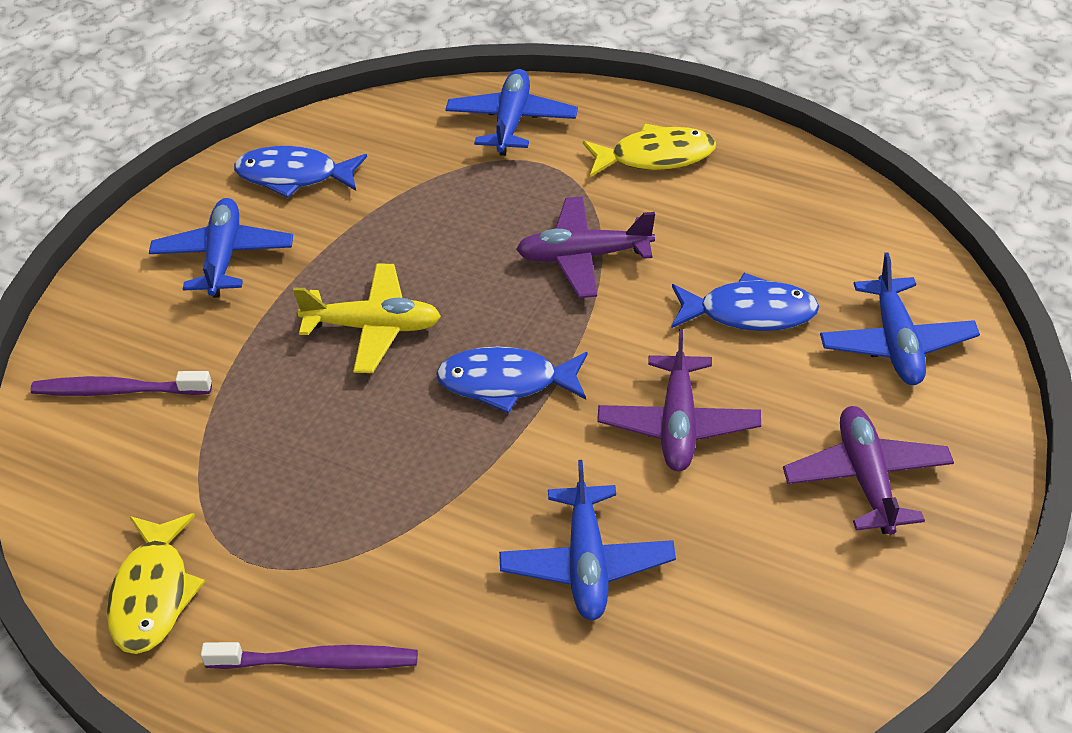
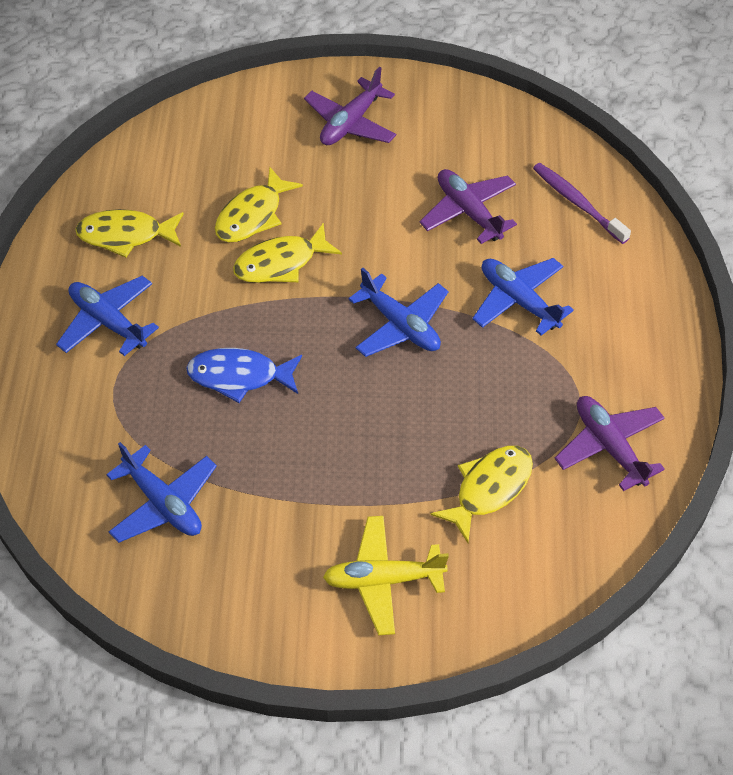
blue fish: 3 -> 1
purple toothbrush: 2 -> 1
yellow fish: 2 -> 4

